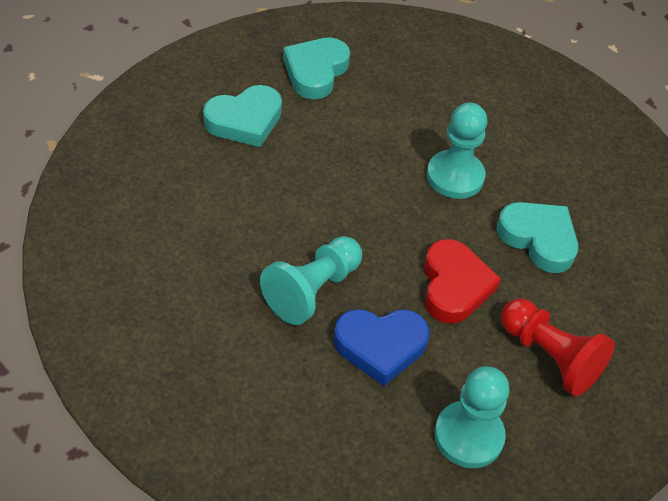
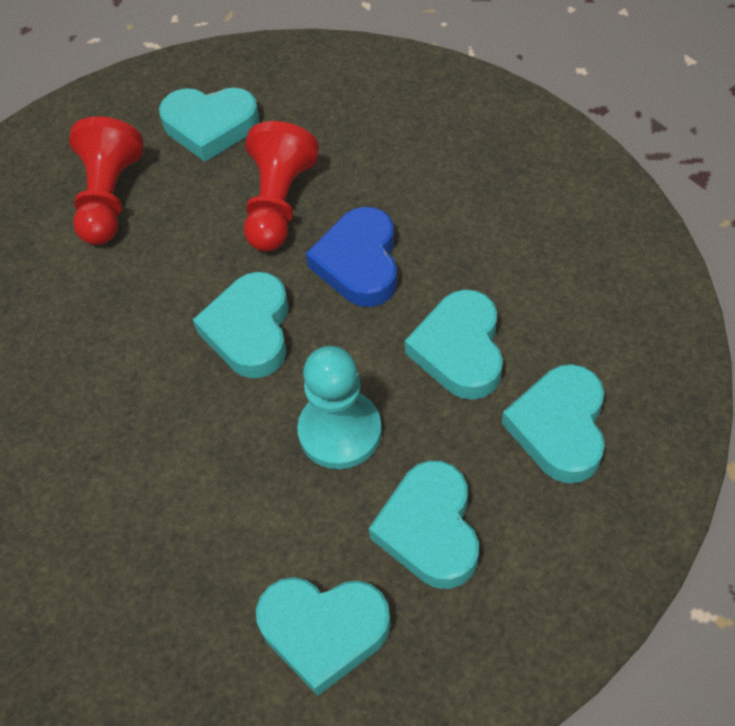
red heart: 1 -> 0
red pawn: 1 -> 2
turquoise heart: 3 -> 6
turquoise pawn: 3 -> 1

